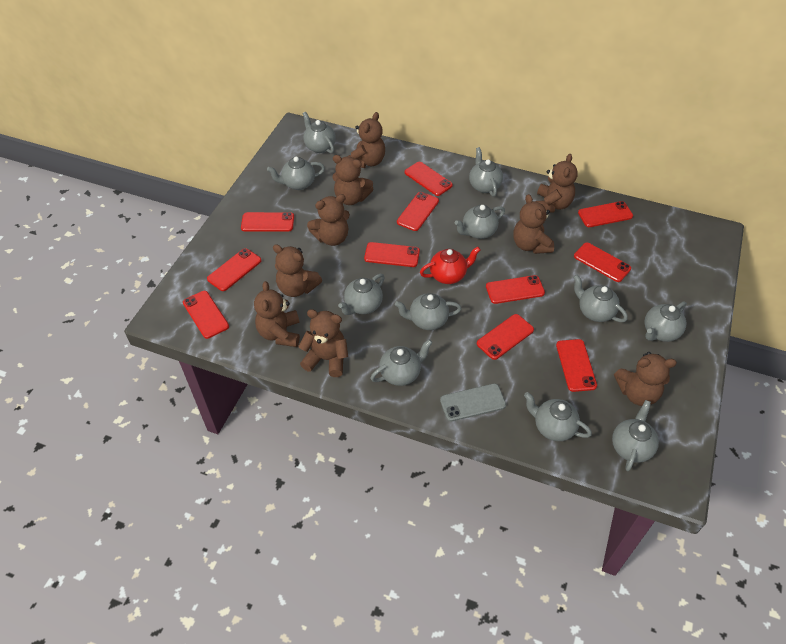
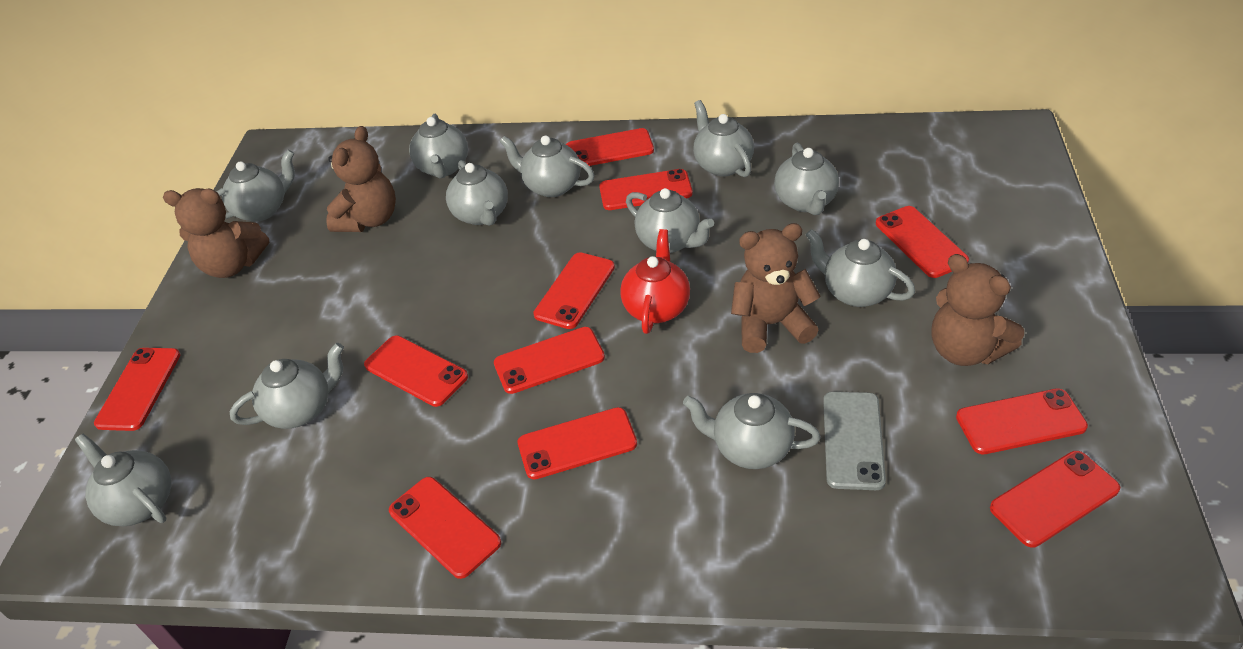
brown teddy bear: 9 -> 4

